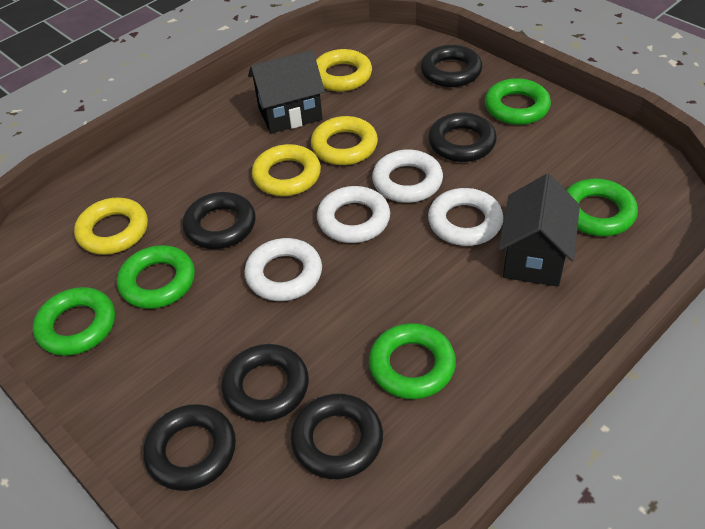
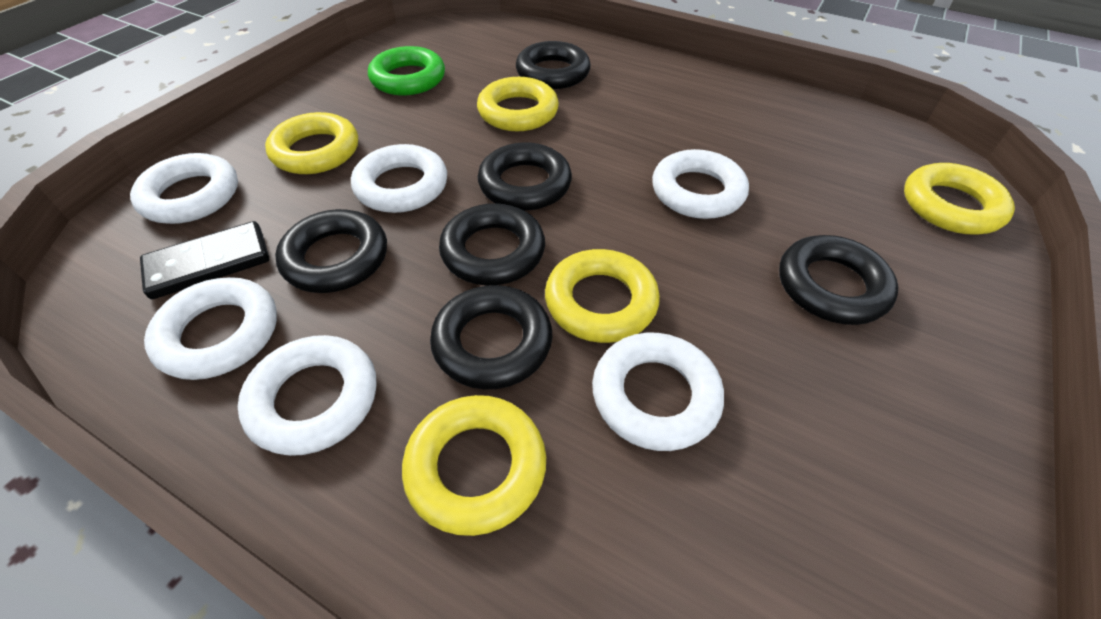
black domino: 0 -> 1
black house: 2 -> 0
green ring: 5 -> 1
white ring: 4 -> 6
yellow ring: 4 -> 5

